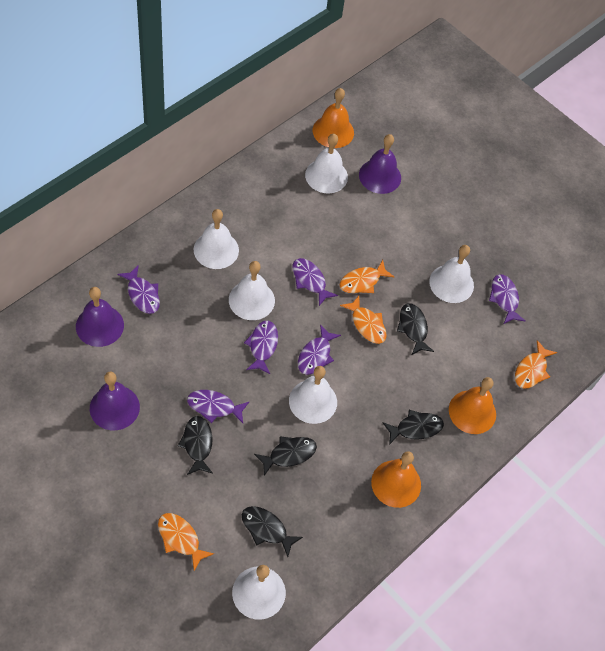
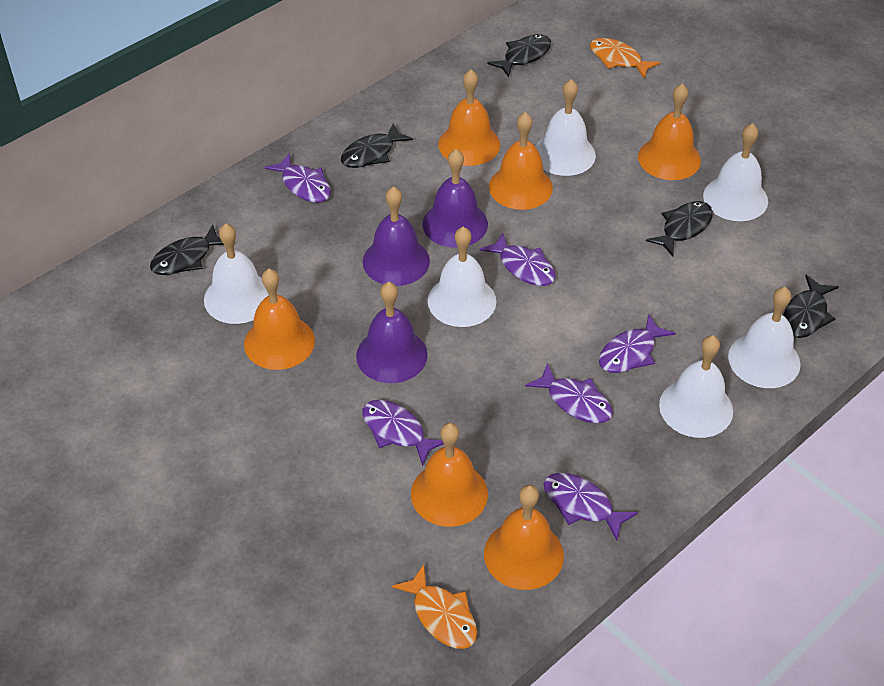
orange bell: 3 -> 6
orange fish: 4 -> 2

